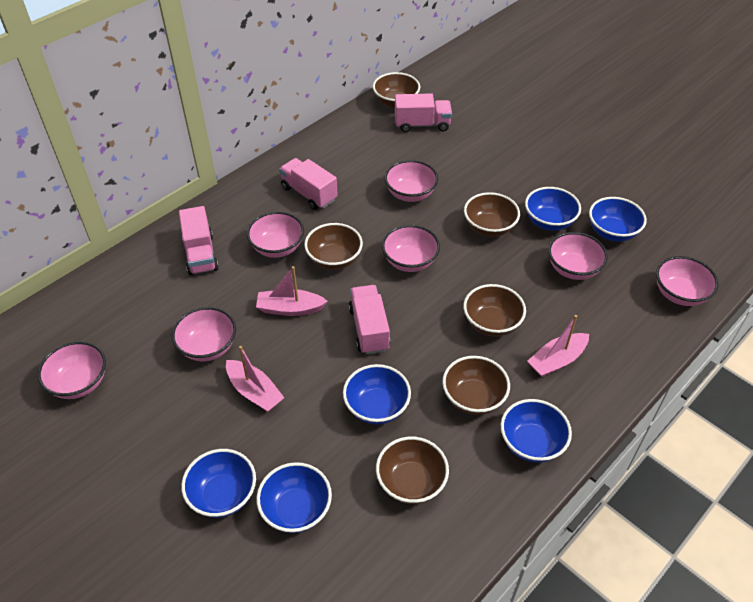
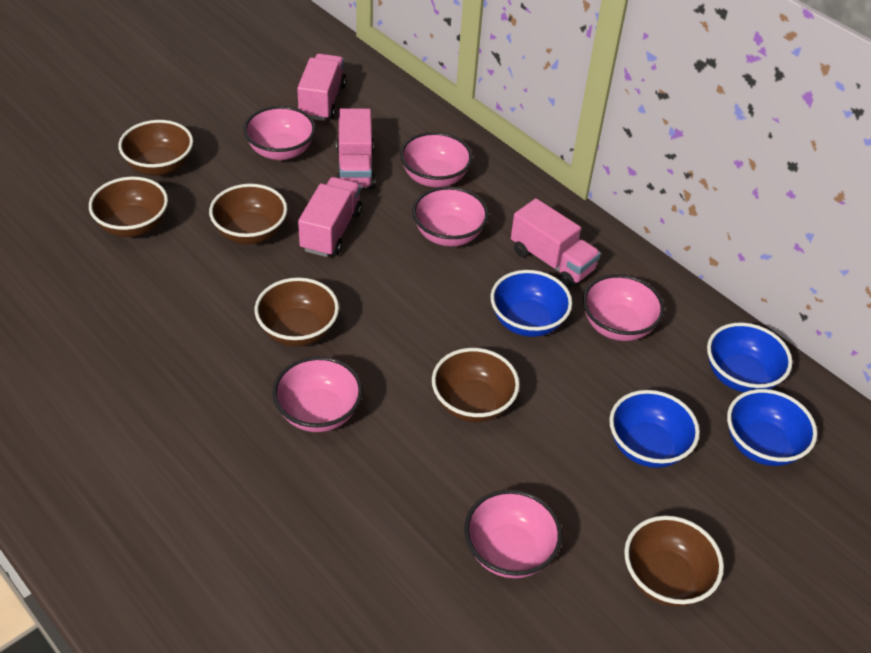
blue bowl: 6 -> 4
pink boat: 3 -> 0
pink bowl: 7 -> 6

